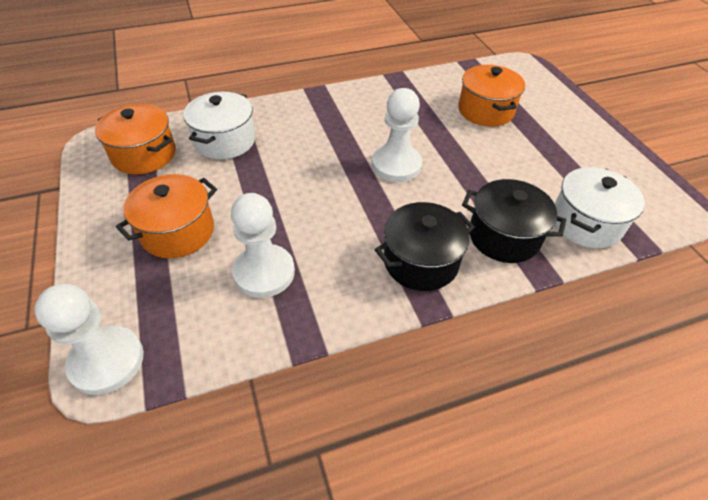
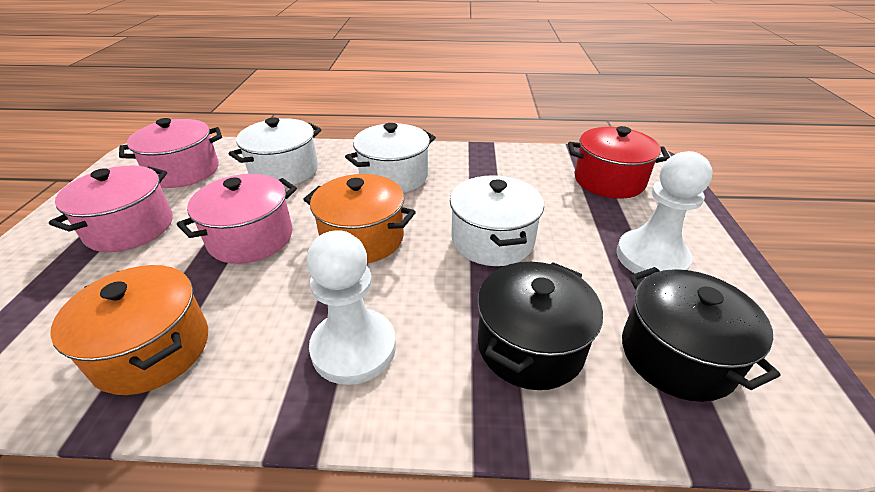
orange pot: 3 -> 2
pink pot: 0 -> 3
red pot: 0 -> 1
white pawn: 3 -> 2
white pot: 2 -> 3

